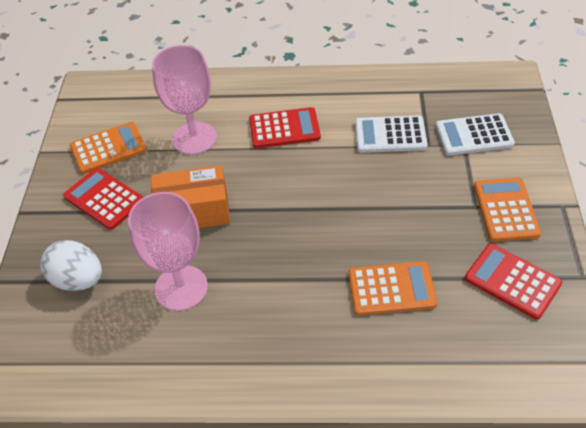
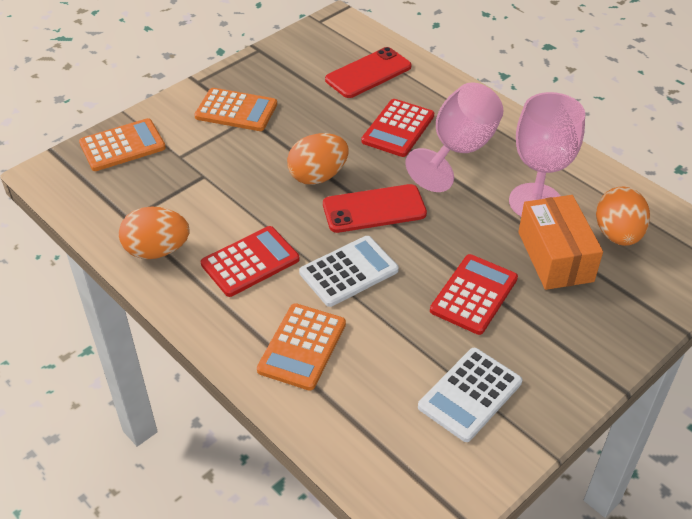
orange egg: 0 -> 3
red phone: 0 -> 2
white egg: 1 -> 0

